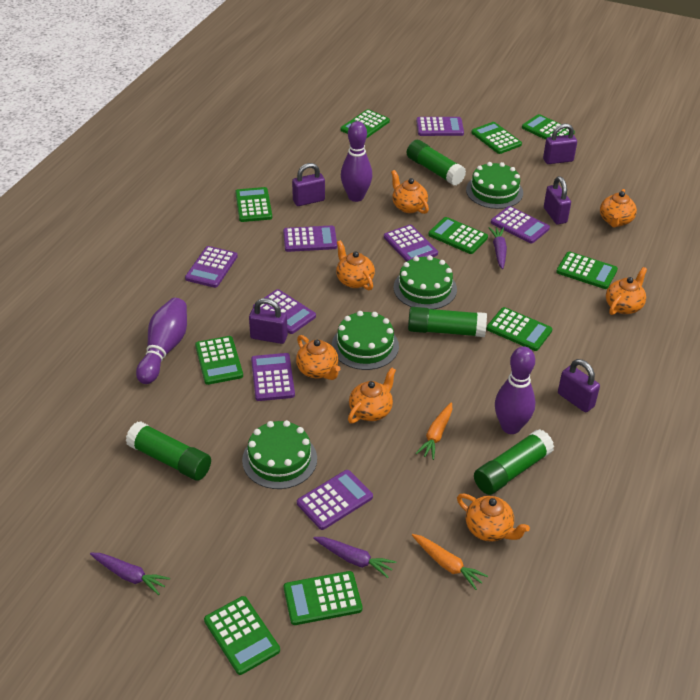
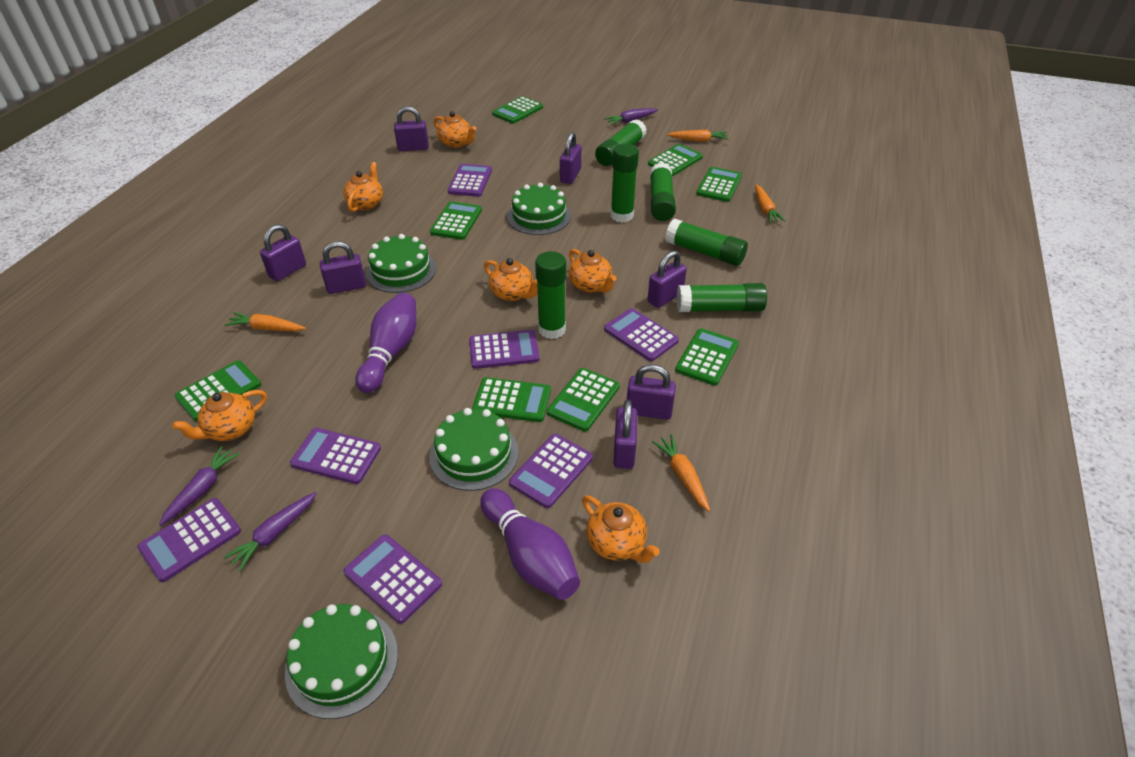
green calculator: 10 -> 8
green glue stick: 4 -> 6
orange carrot: 2 -> 4
orange teapot: 7 -> 6
purple bowling pin: 3 -> 2
purple calculator: 8 -> 7
purple padlock: 5 -> 7

